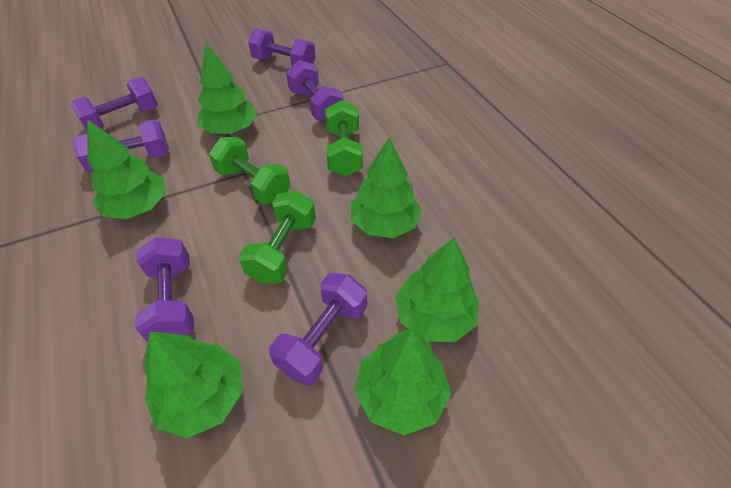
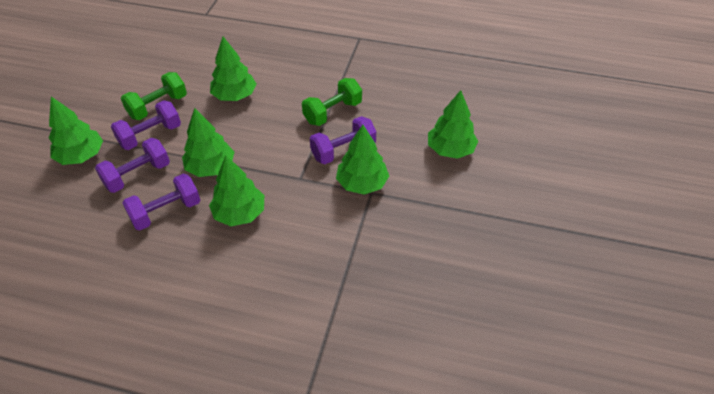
green dumbbell: 3 -> 2
purple dumbbell: 6 -> 4

